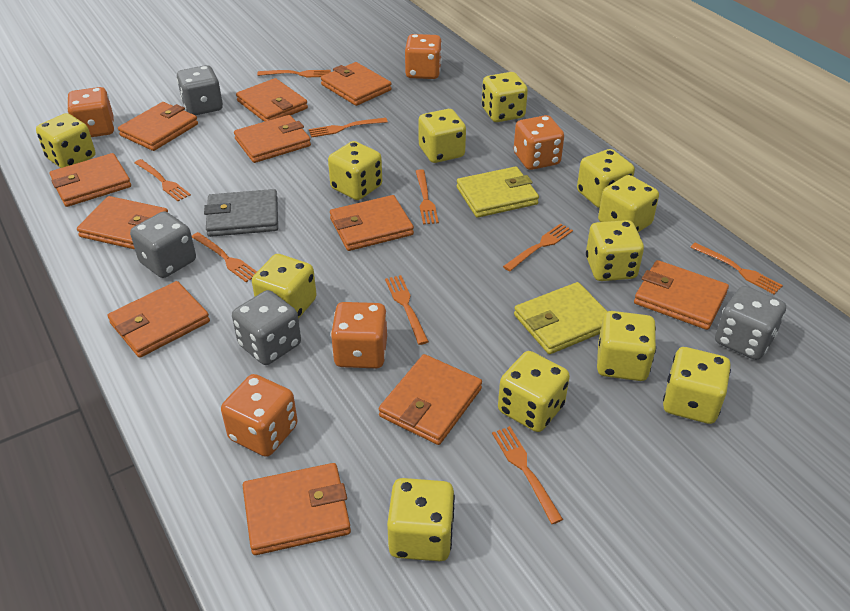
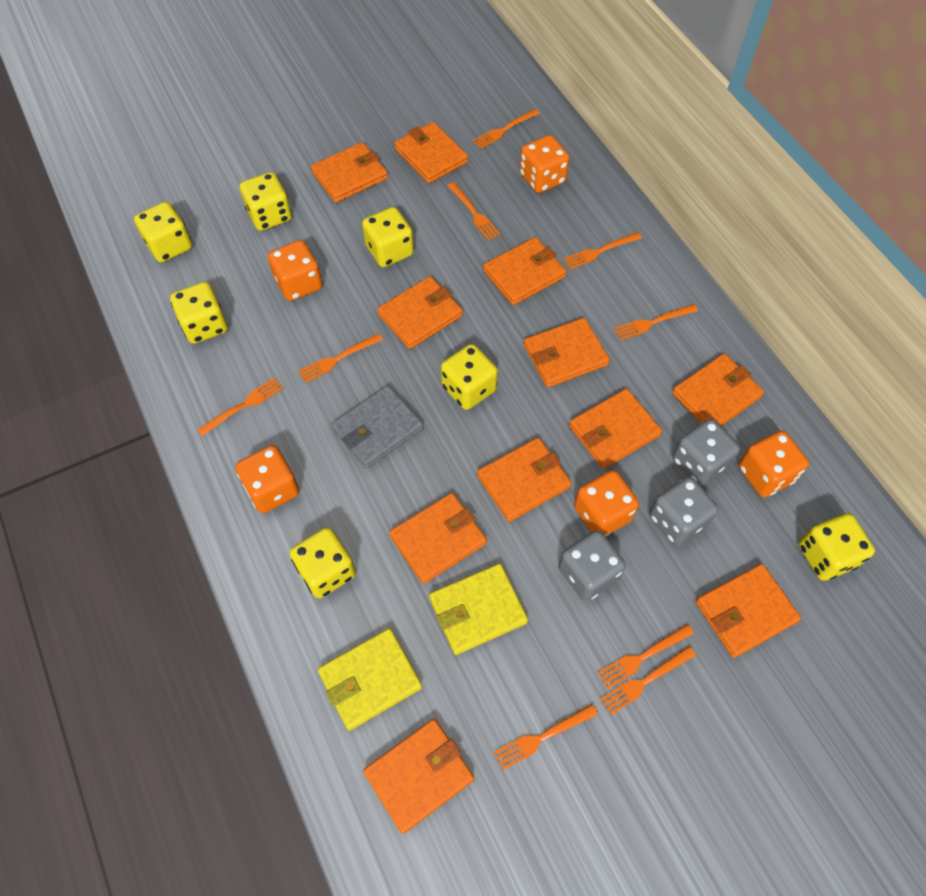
grey dice: 4 -> 3
yellow dice: 12 -> 7

